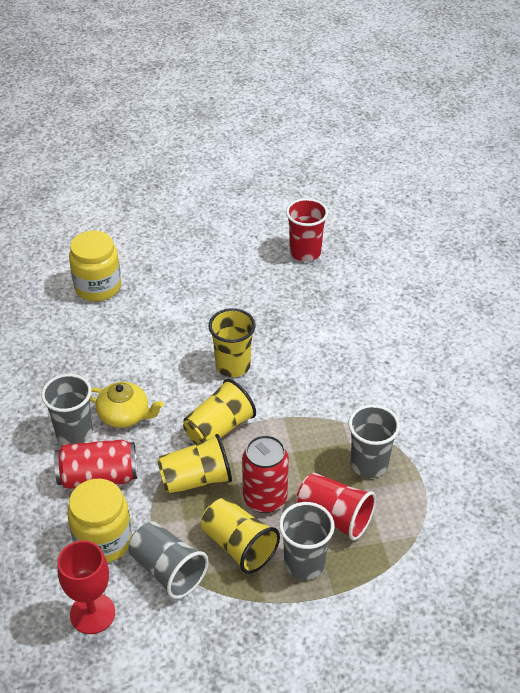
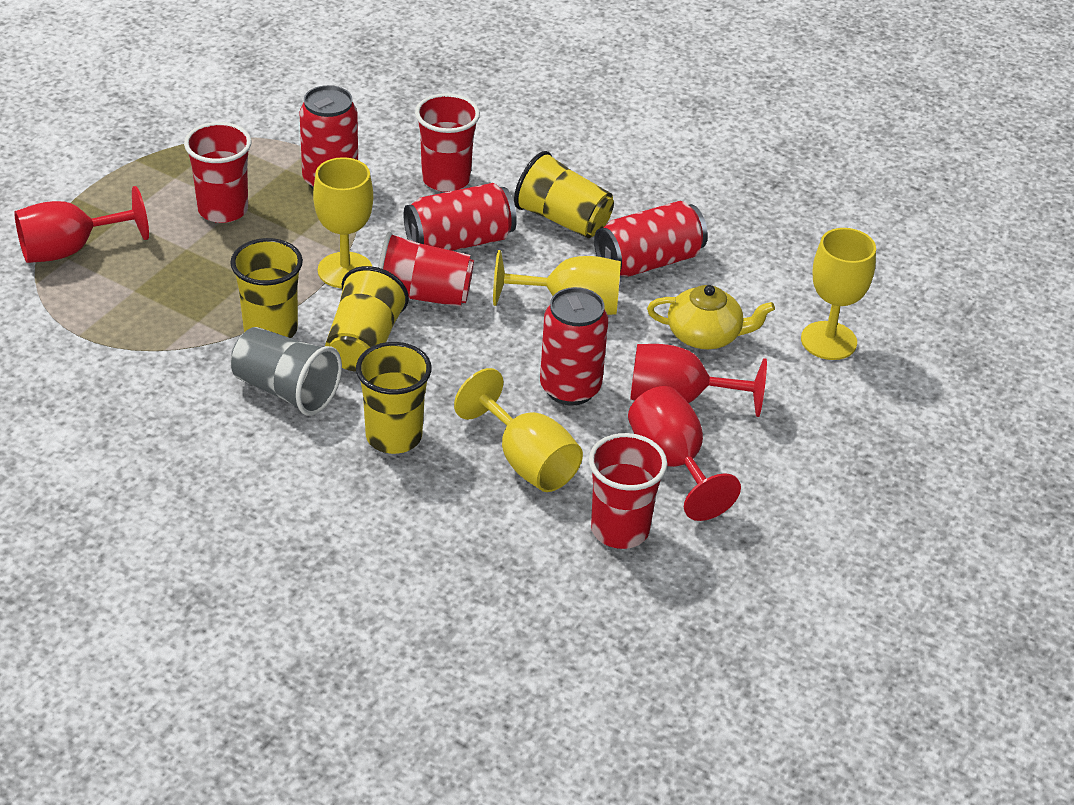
grey cup: 4 -> 1
red can: 2 -> 4
red cup: 2 -> 4
red goblet: 1 -> 3
yellow goblet: 0 -> 4
yellow jar: 2 -> 0

